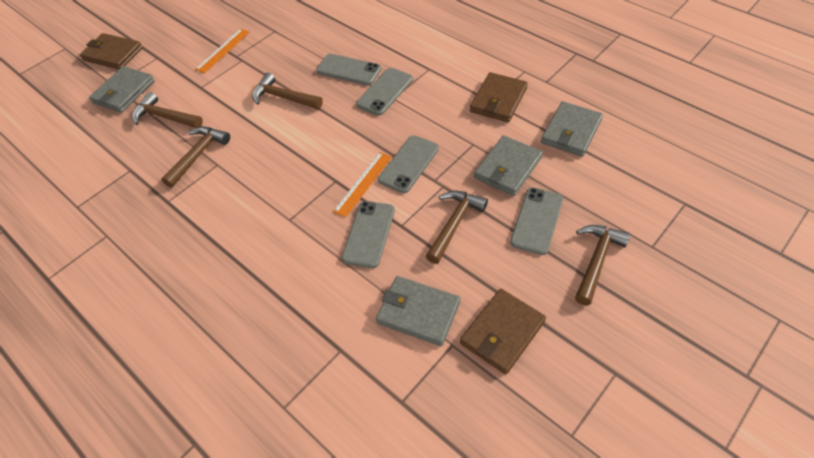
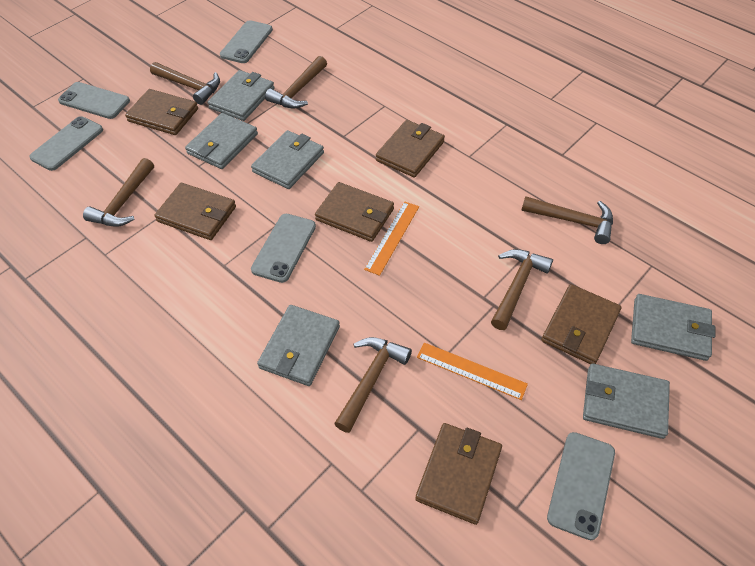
brown hammer: 5 -> 6
brown wallet: 3 -> 6
grey wallet: 4 -> 6

